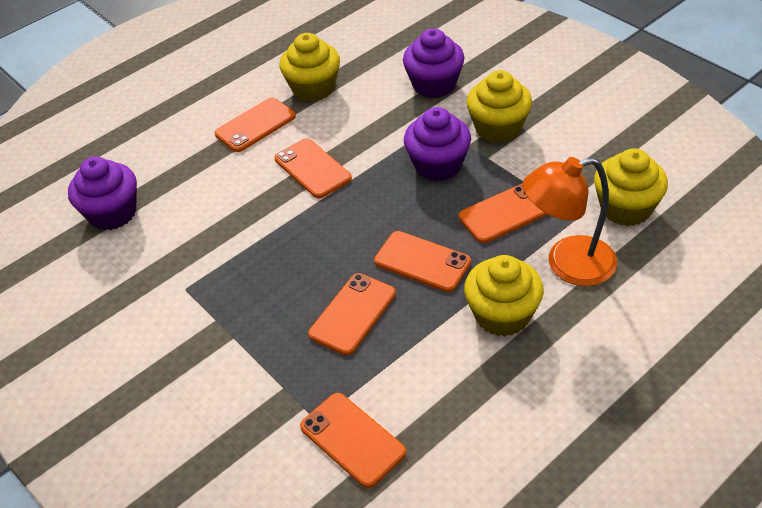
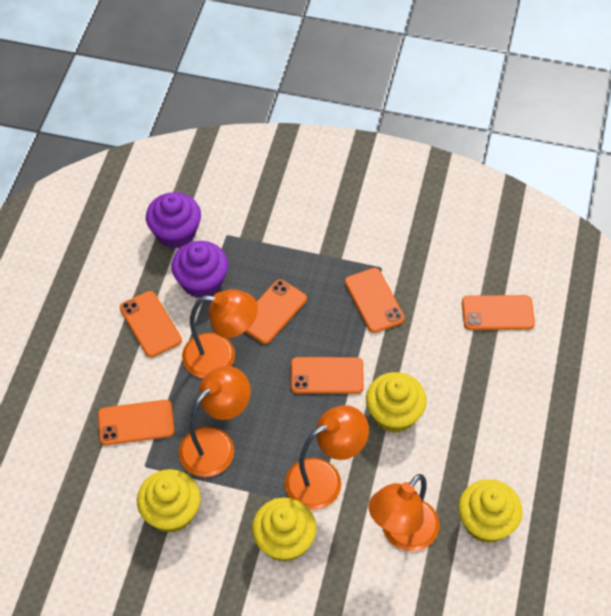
orange lamp: 1 -> 4
purple cupcake: 3 -> 2

